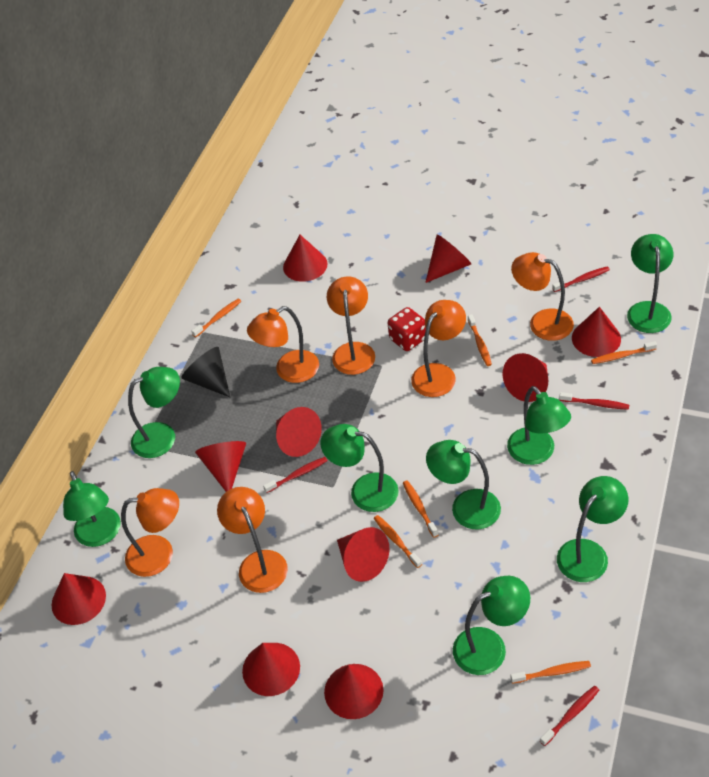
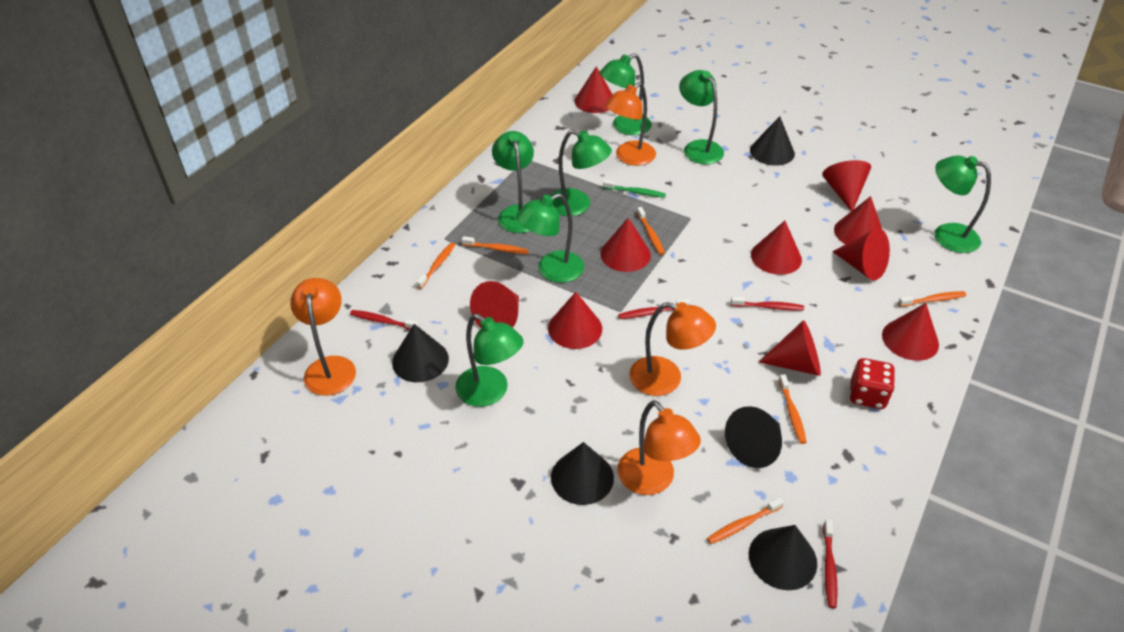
black cone: 1 -> 5
green lamp: 8 -> 7
green toothbrush: 0 -> 1
orange lamp: 6 -> 4

